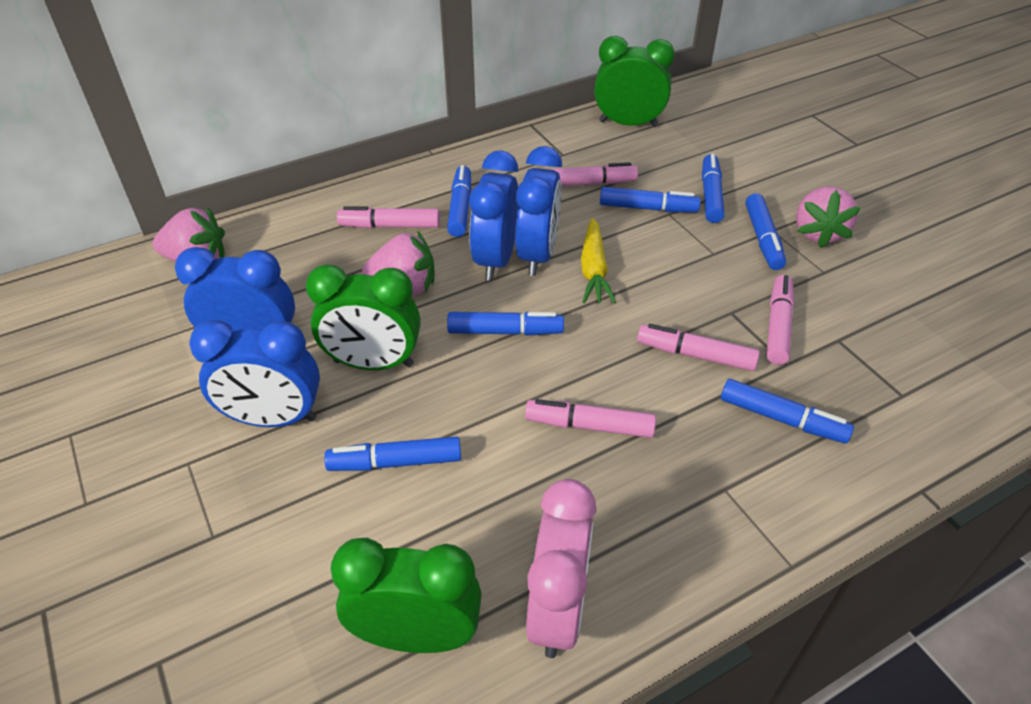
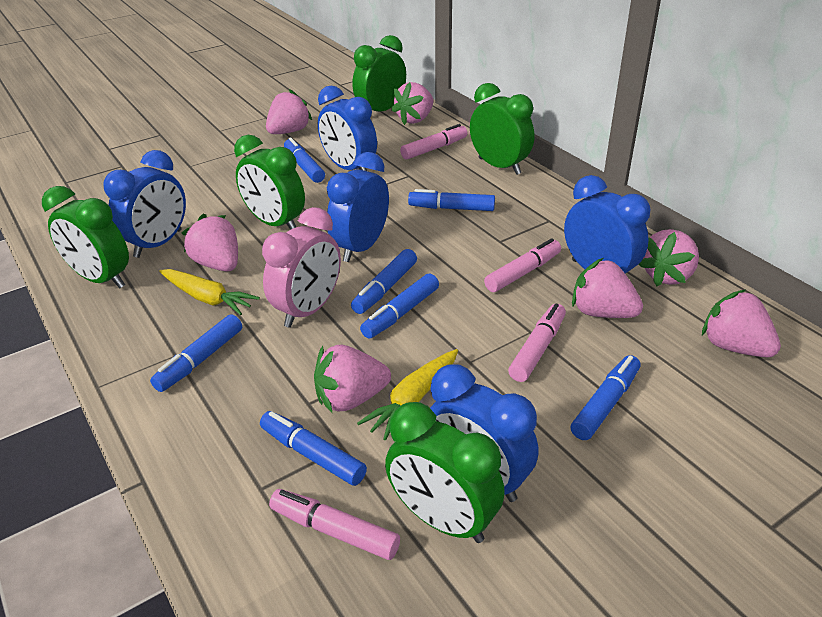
blue clock: 4 -> 5
green clock: 3 -> 5
pink marker: 5 -> 4
pink strawberry: 3 -> 7
yellow carrot: 1 -> 2

